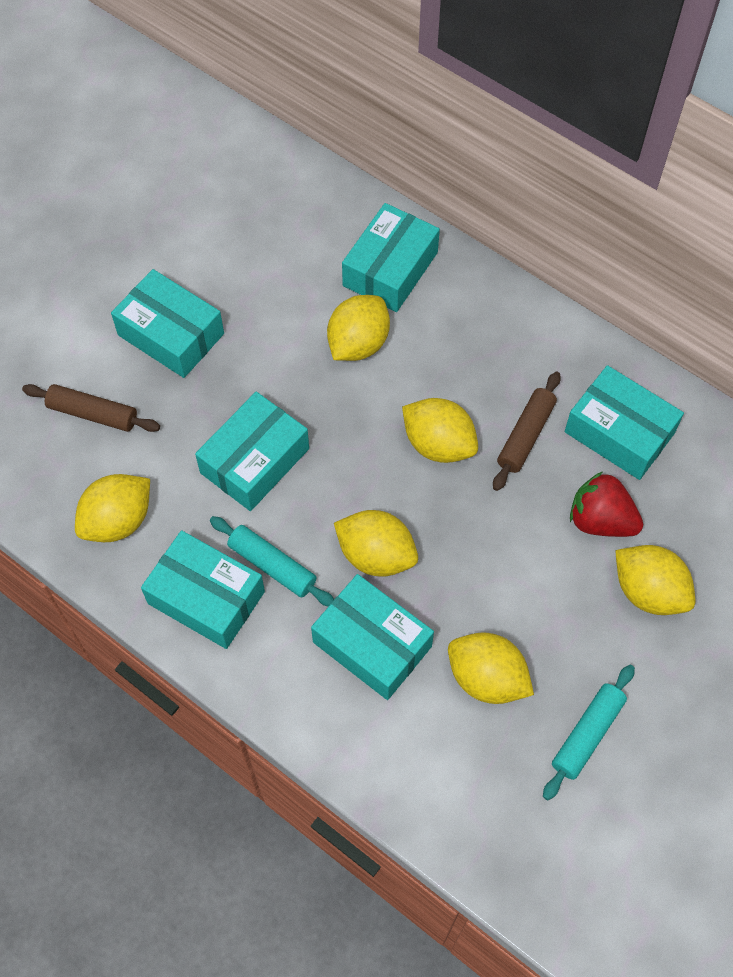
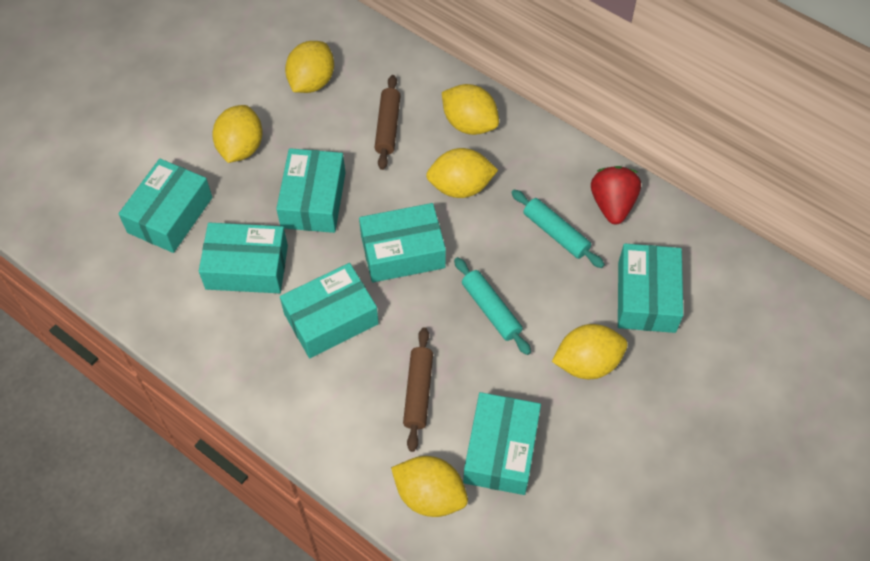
turquoise box: 6 -> 7

